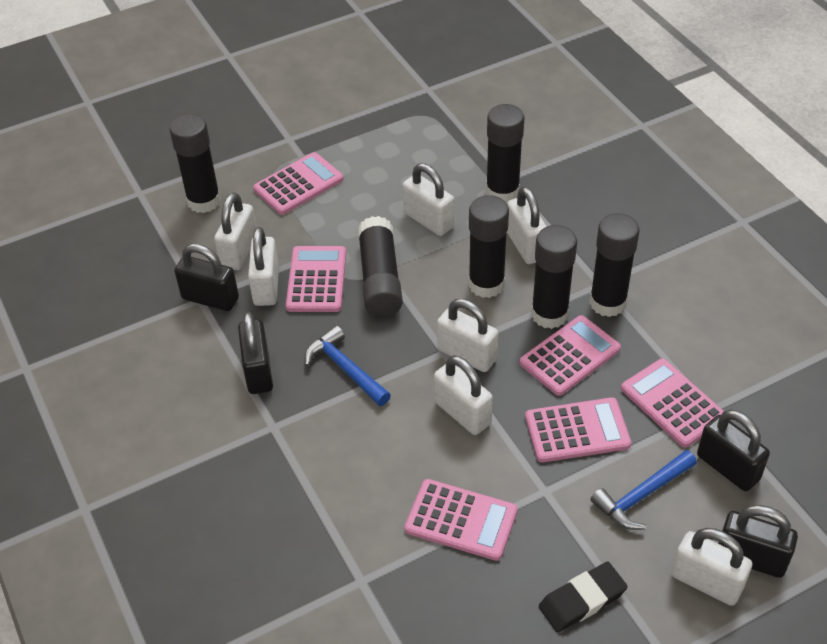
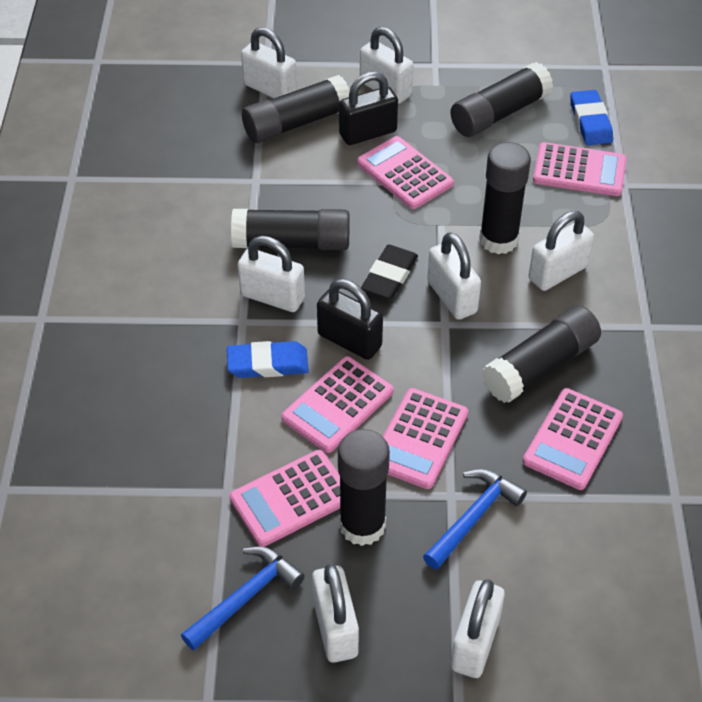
black padlock: 4 -> 2
blue eraser: 0 -> 2

